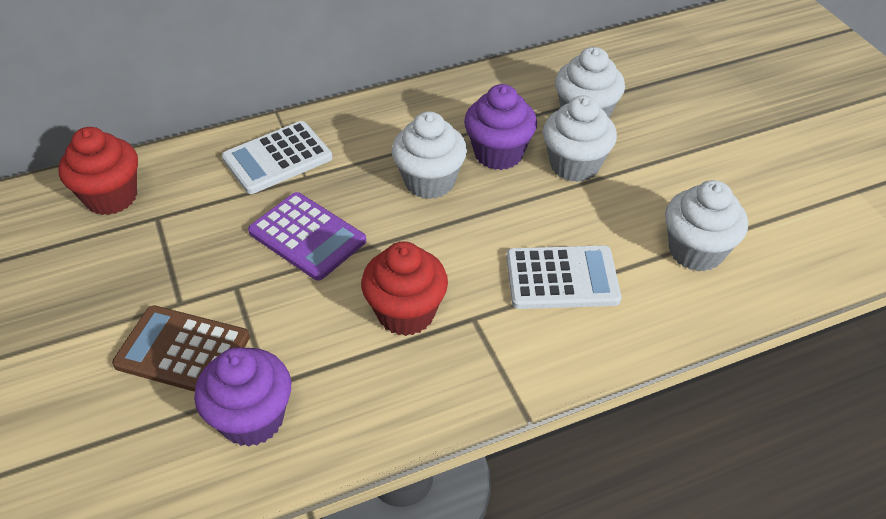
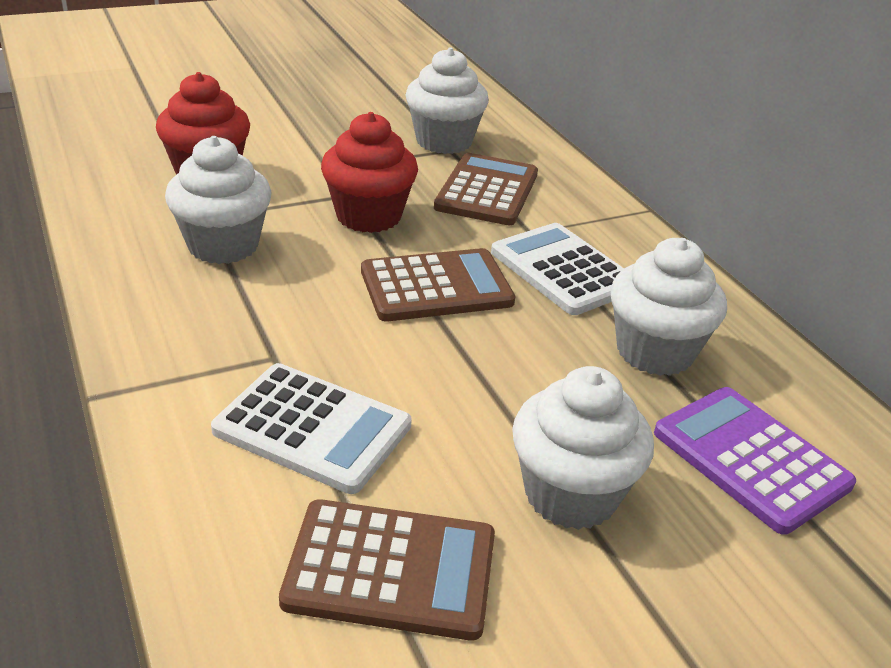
brown calculator: 1 -> 3
purple cupcake: 2 -> 0

